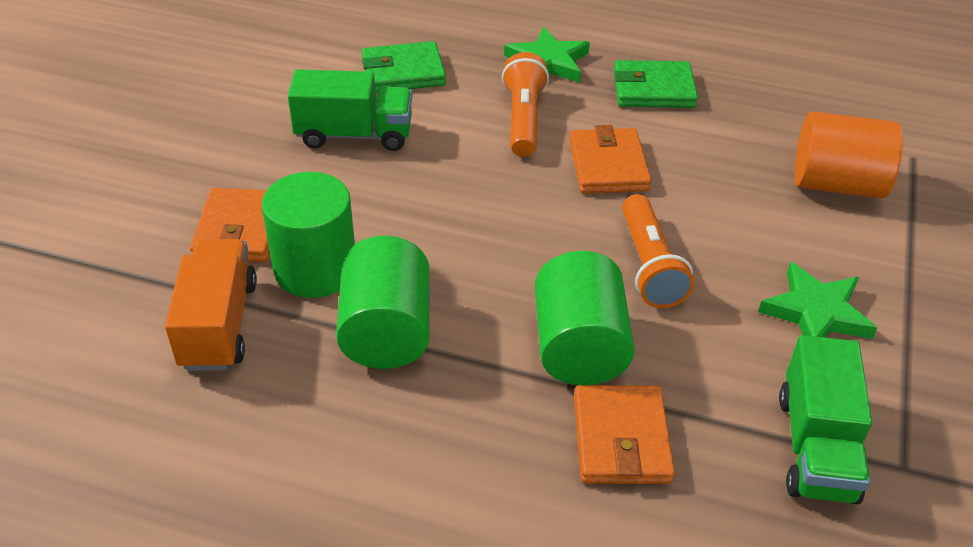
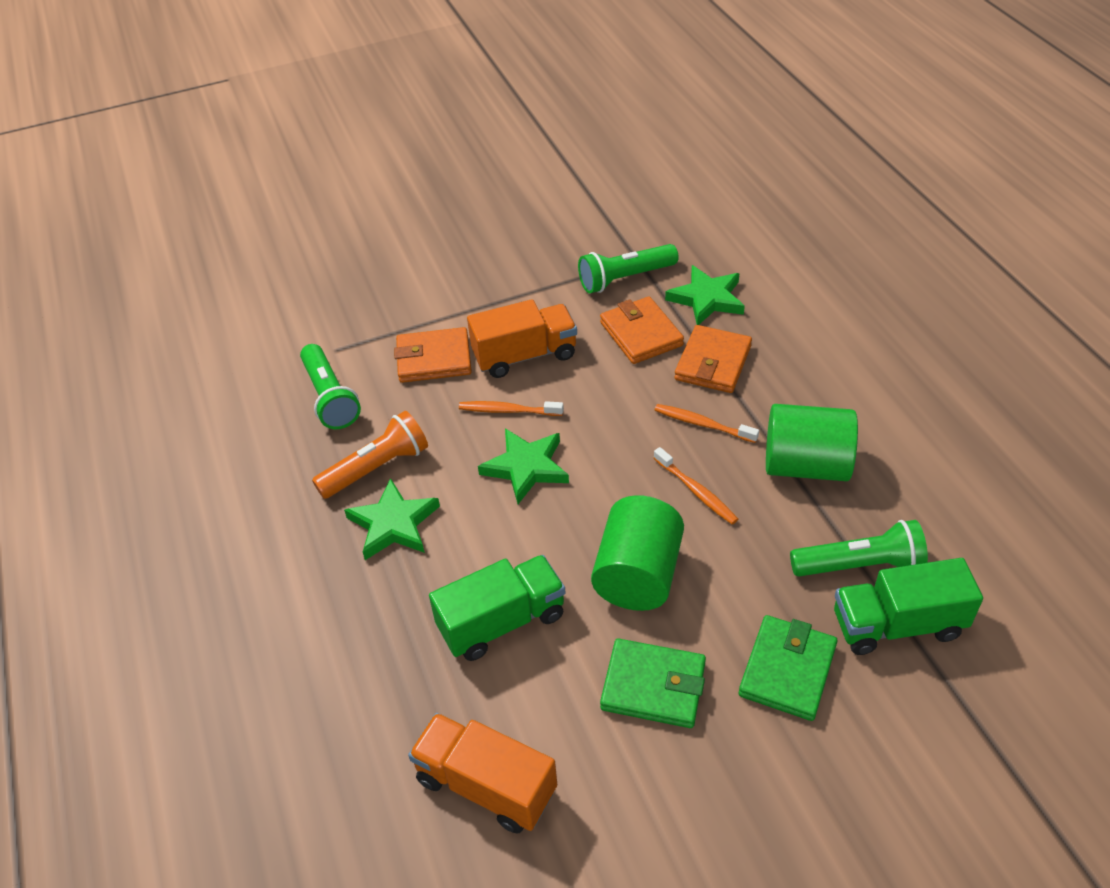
green cylinder: 3 -> 2
green flashlight: 0 -> 3
green star: 2 -> 3
orange cylinder: 1 -> 0
orange flashlight: 2 -> 1
orange toothbrush: 0 -> 3
orange truck: 1 -> 2

